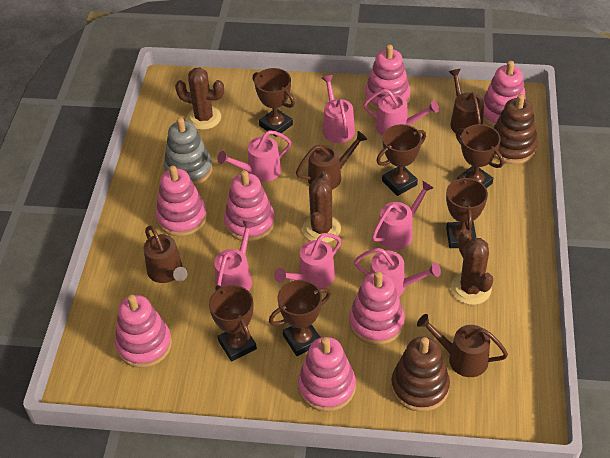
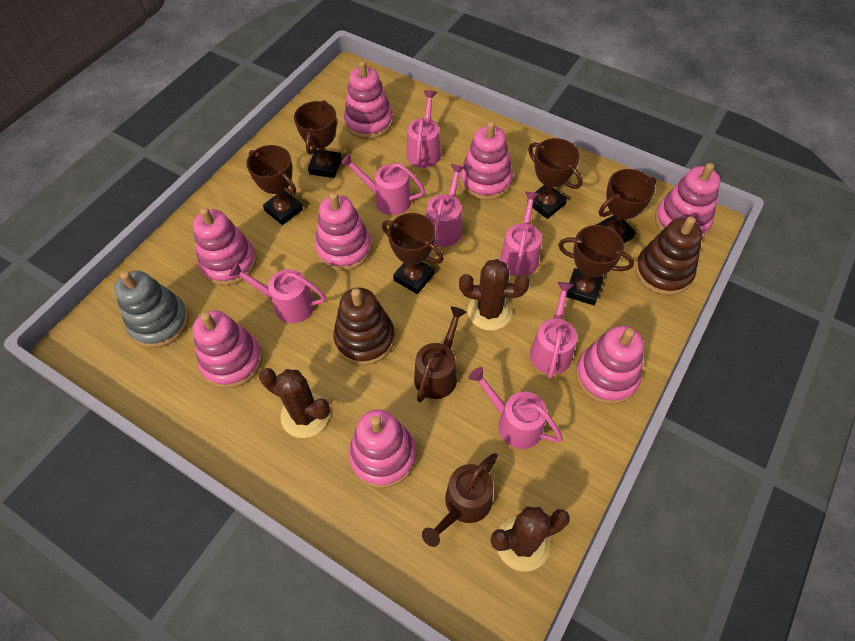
brown watering can: 4 -> 2
pink stacking toy: 7 -> 8

